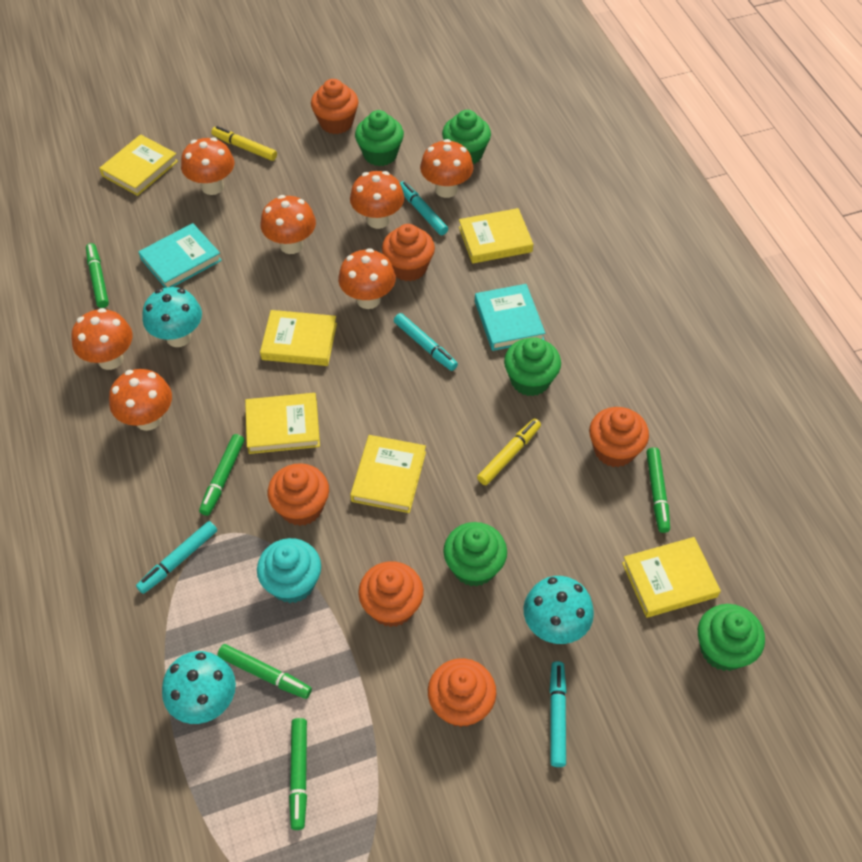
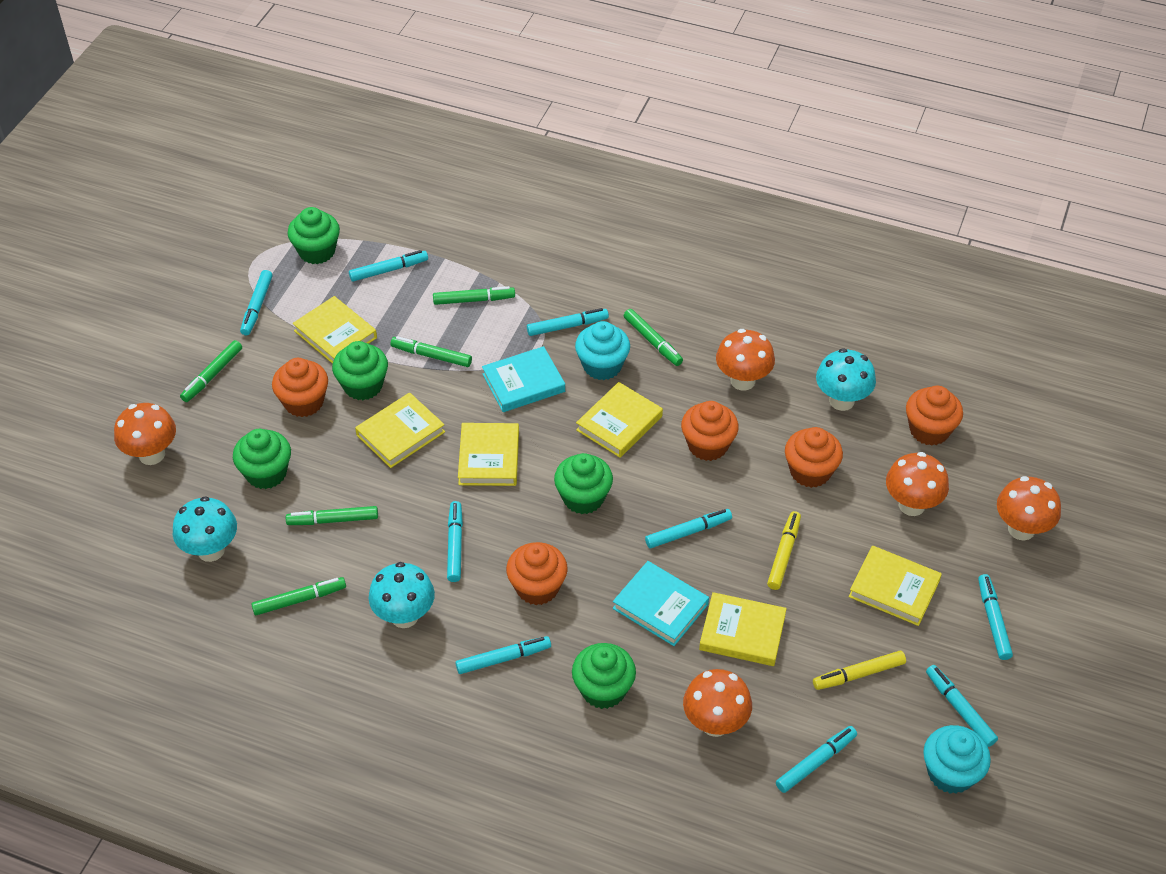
green marker: 5 -> 6
orange cupcake: 6 -> 5
orange mushroom: 7 -> 5
turquoise cupcake: 1 -> 2
turquoise marker: 4 -> 9

